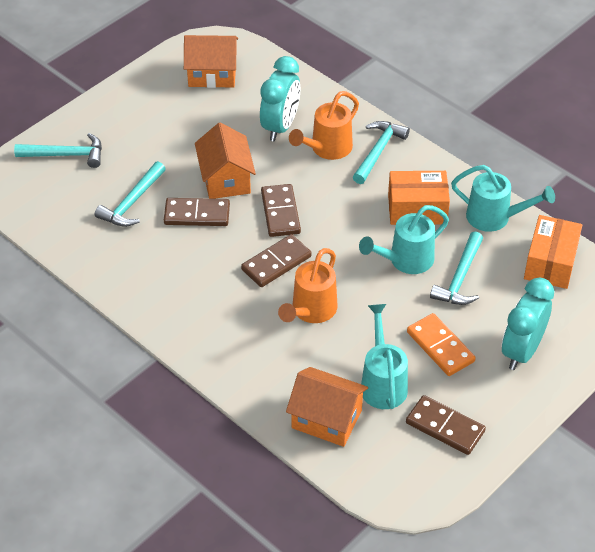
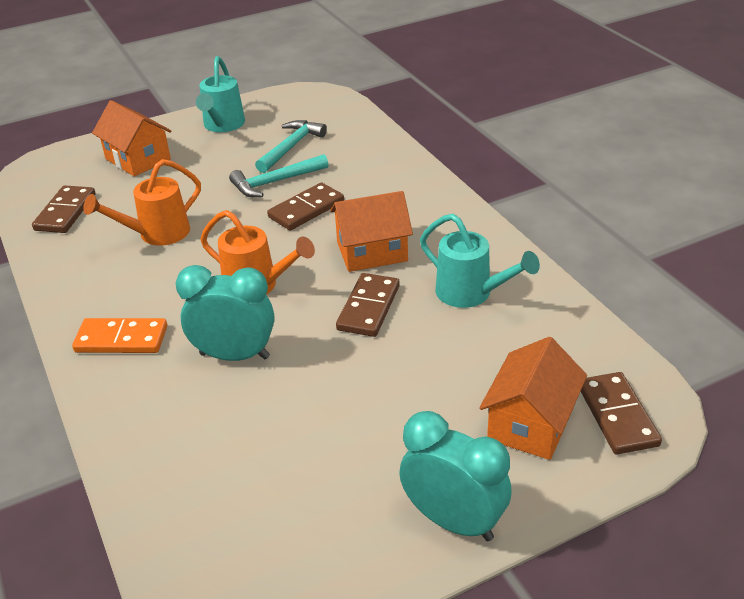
orange box: 2 -> 0
turquoise hammer: 4 -> 2
turquoise watering can: 3 -> 2

